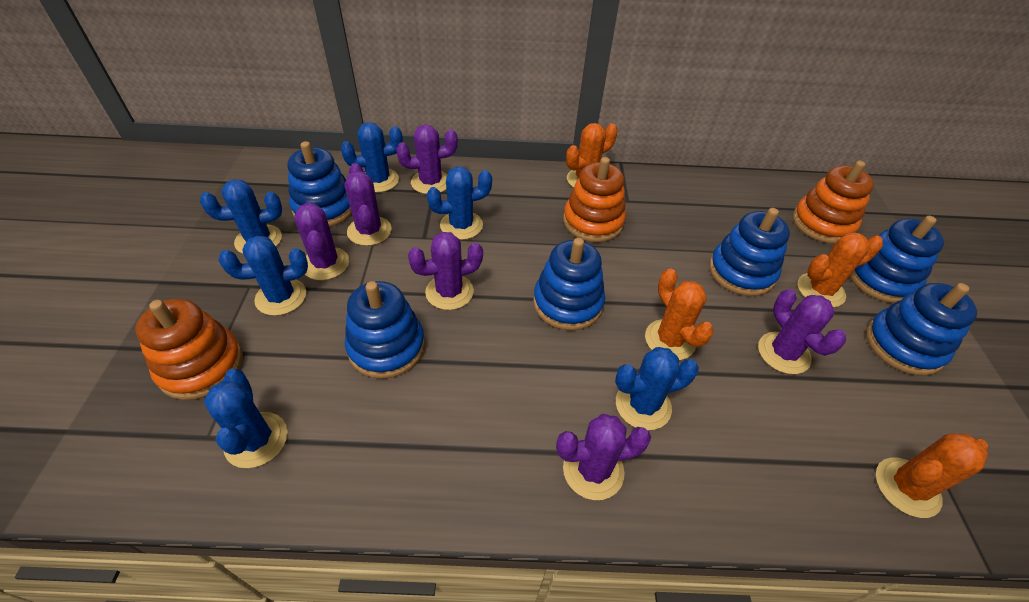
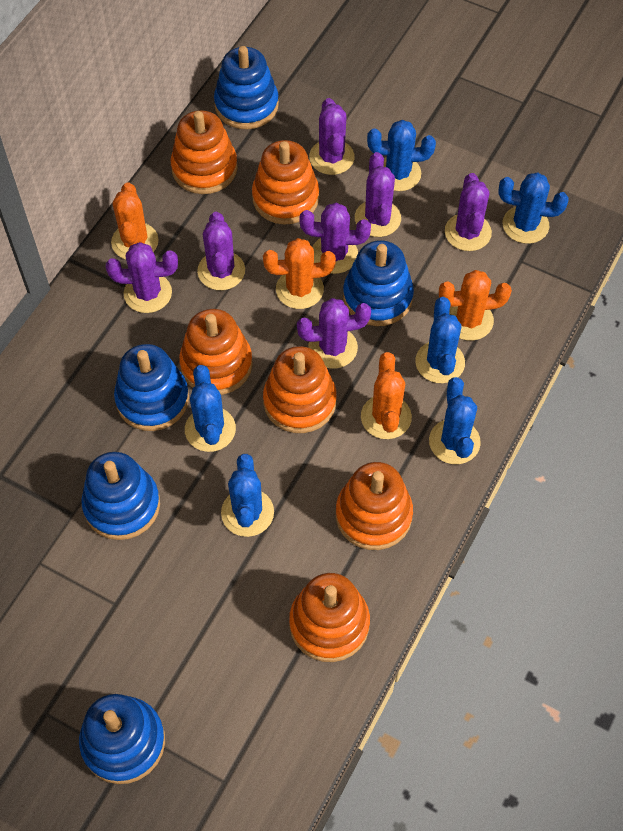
blue stacking toy: 6 -> 5
orange stacking toy: 3 -> 6
purple cactus: 6 -> 7

